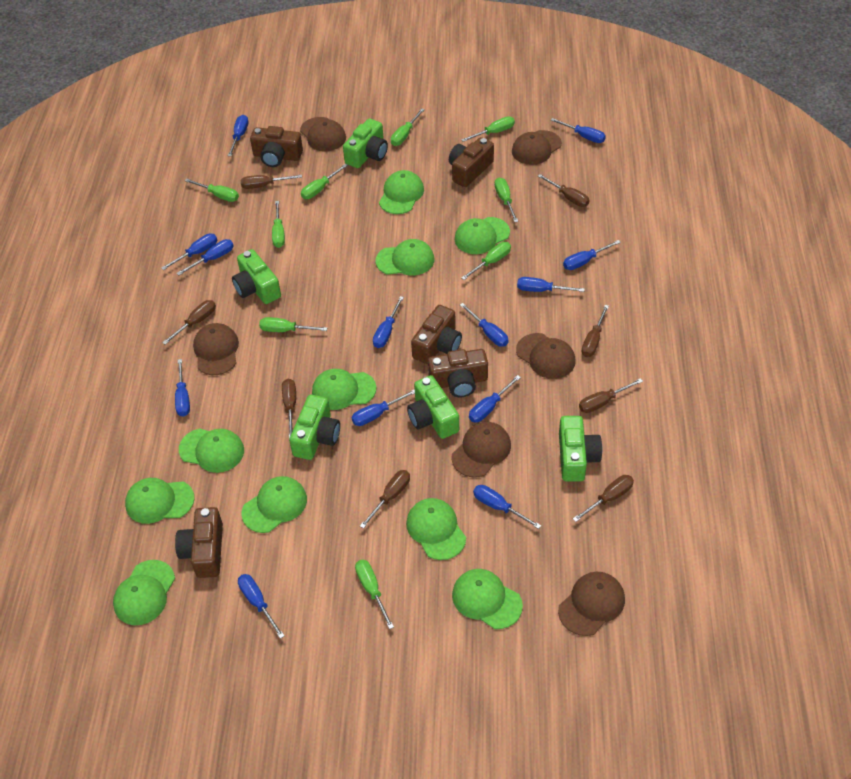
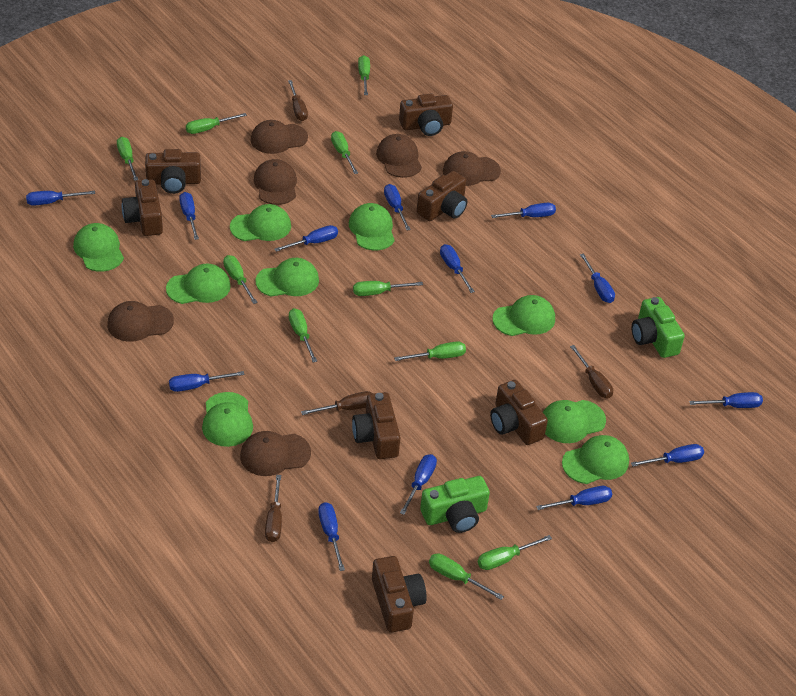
brown camera: 5 -> 7
brown screwdriver: 8 -> 4
green camera: 5 -> 2
green cap: 10 -> 9
green screwdriver: 9 -> 10

